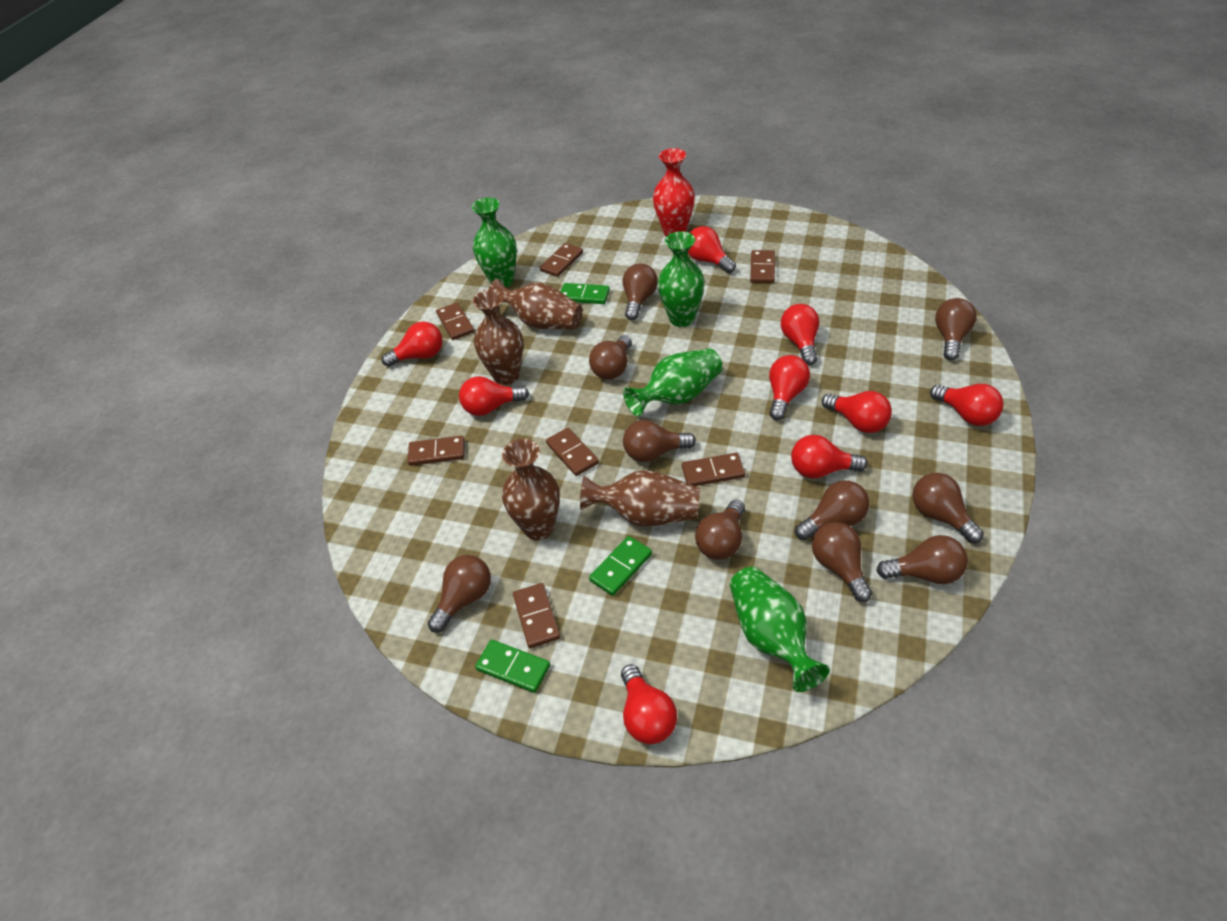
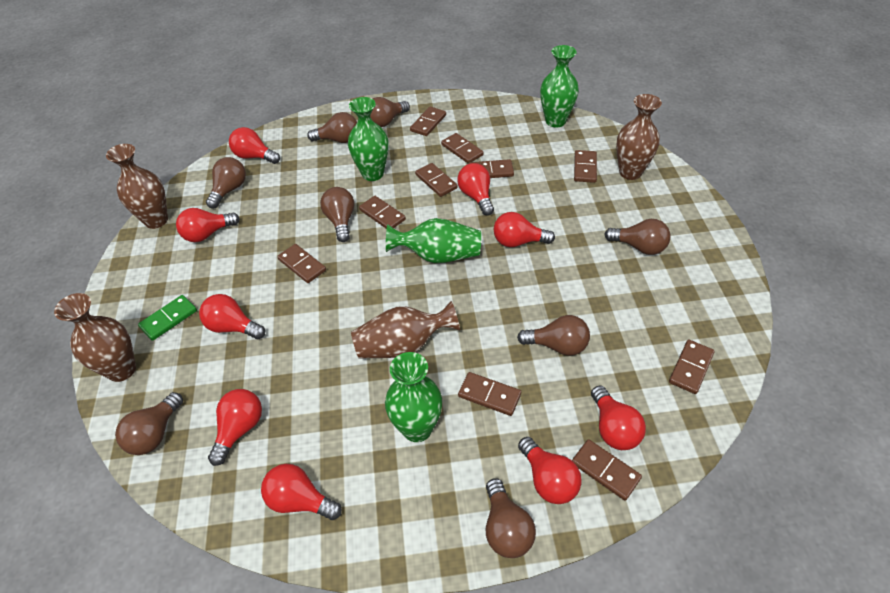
brown domino: 7 -> 10
brown light bulb: 10 -> 8
green domino: 3 -> 1
red vase: 1 -> 0

